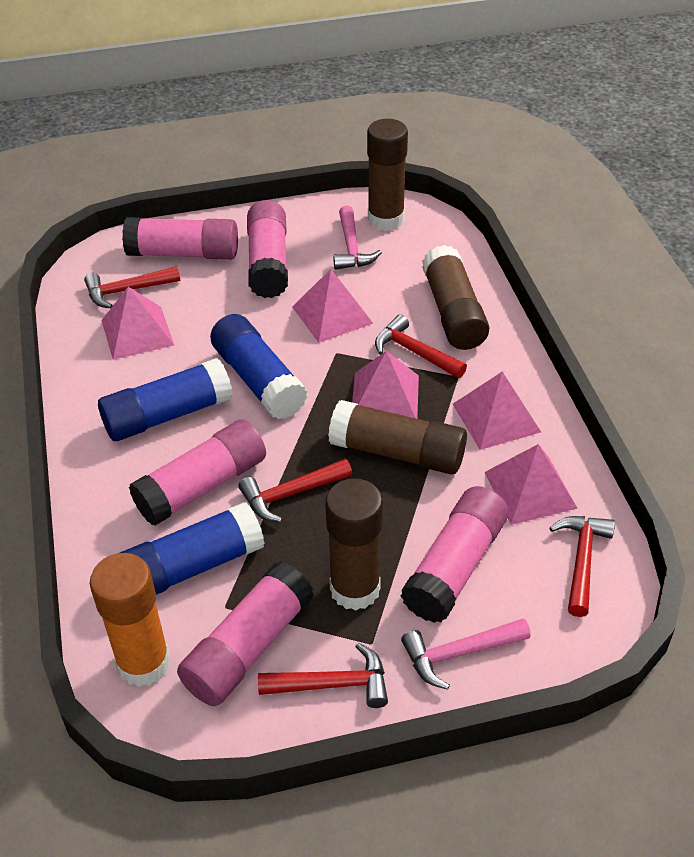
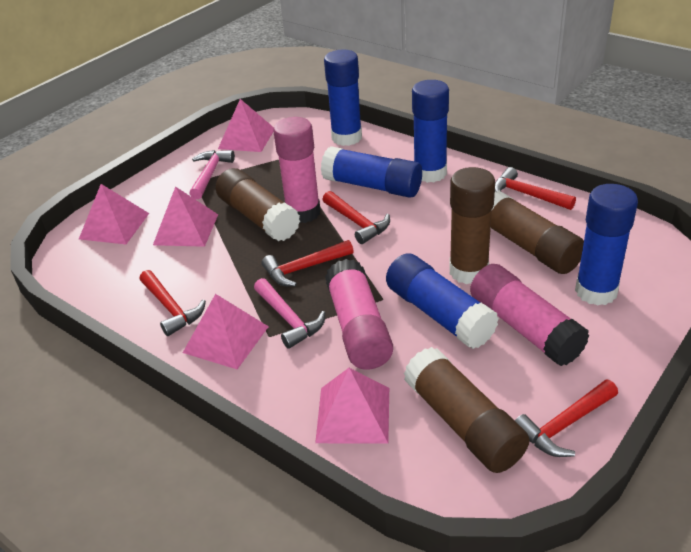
blue glue stick: 3 -> 5
orange glue stick: 1 -> 0
pink glue stick: 5 -> 3

